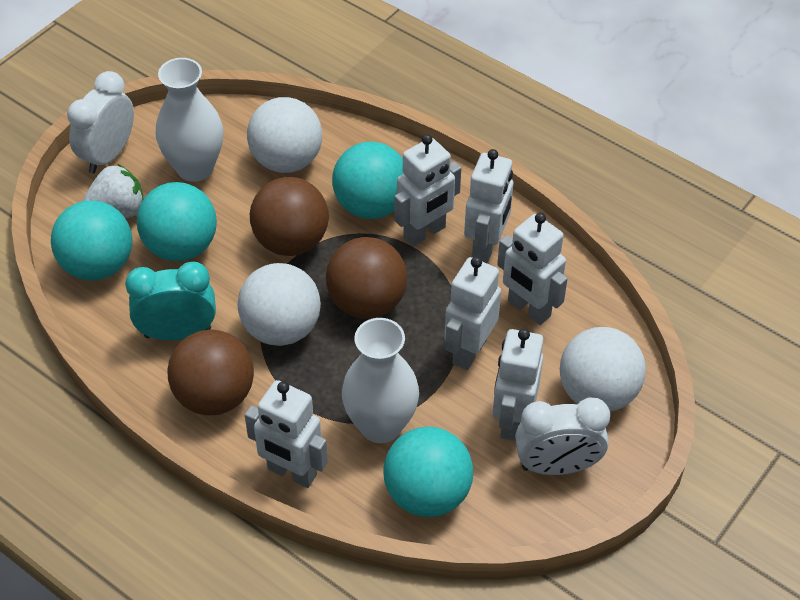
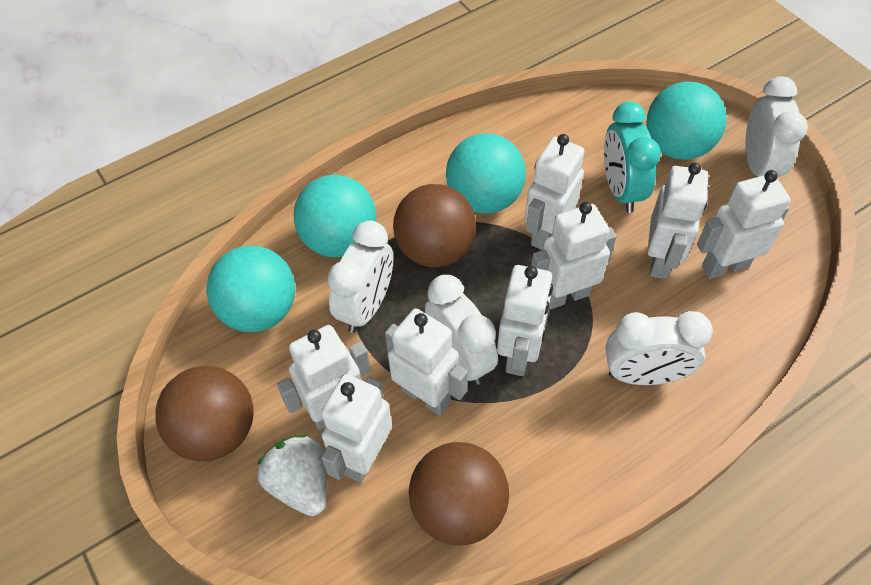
white ball: 3 -> 0
white clock: 2 -> 4
white robot: 6 -> 8
white vase: 2 -> 0

